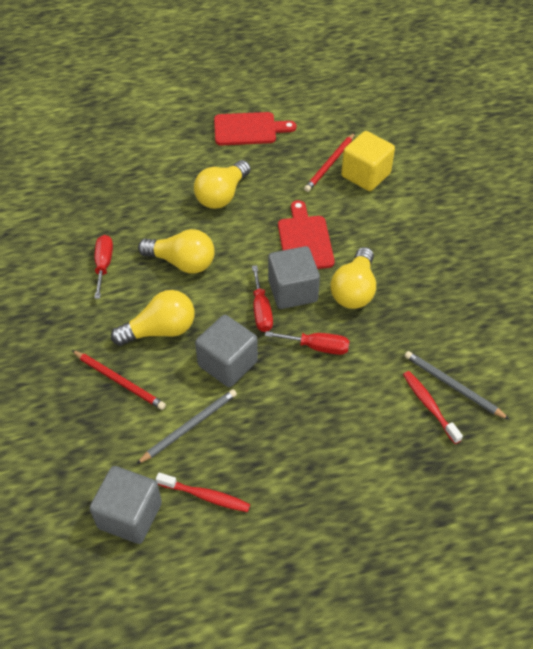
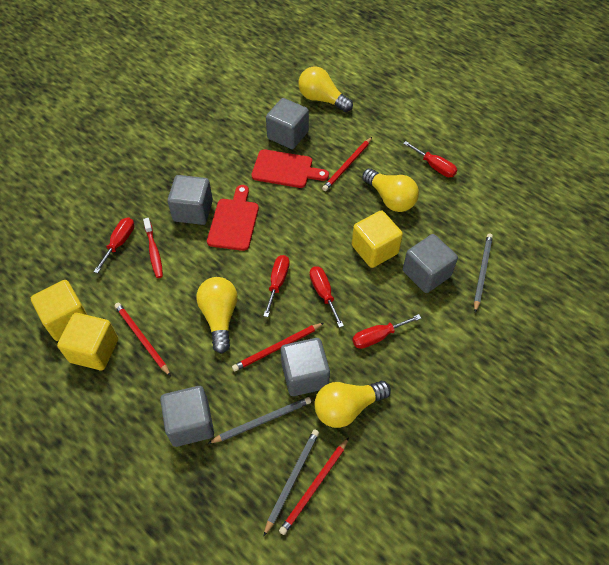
grey cube: 3 -> 5
grey pencil: 2 -> 3
red pencil: 2 -> 4
red screwdriver: 3 -> 5
red toothbrush: 2 -> 1
yellow cube: 1 -> 3

